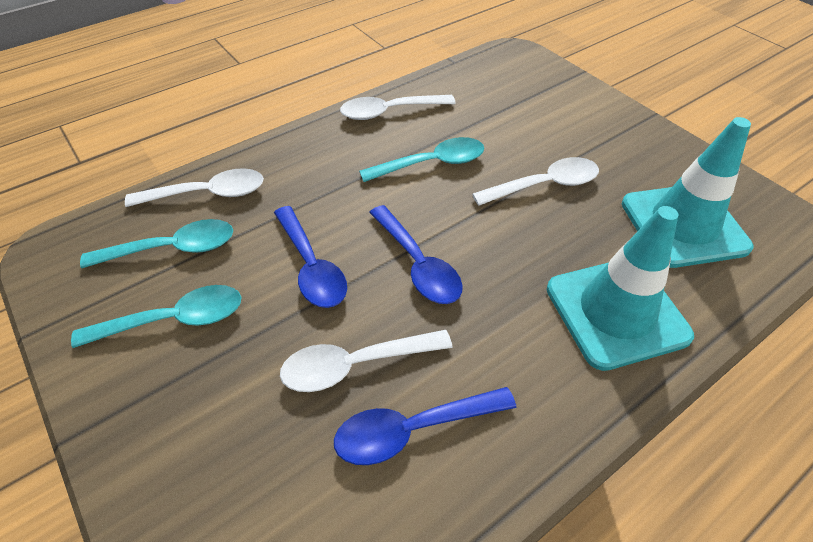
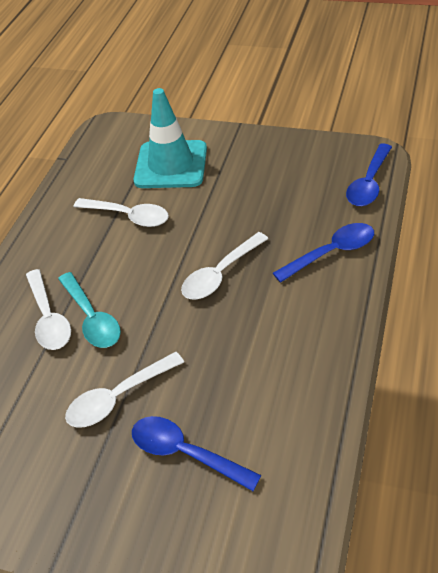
turquoise spoon: 3 -> 1
turquoise traffic cone: 2 -> 1

